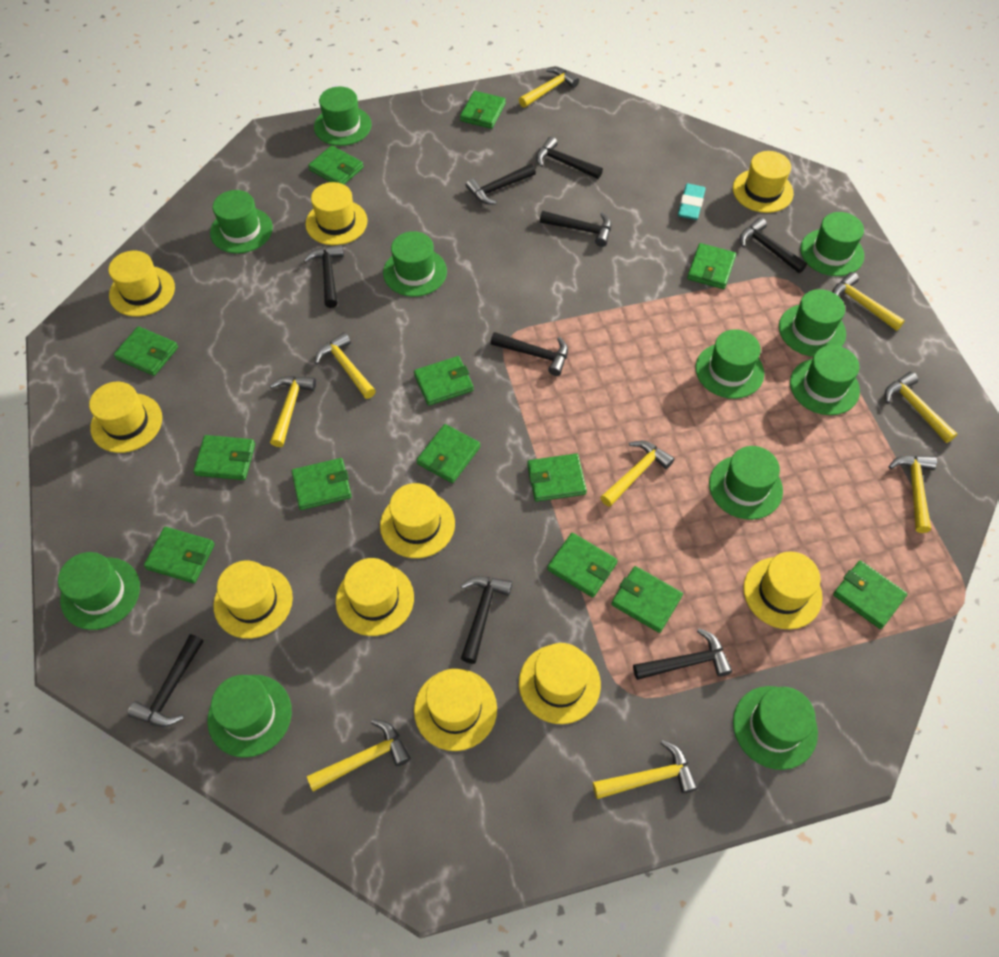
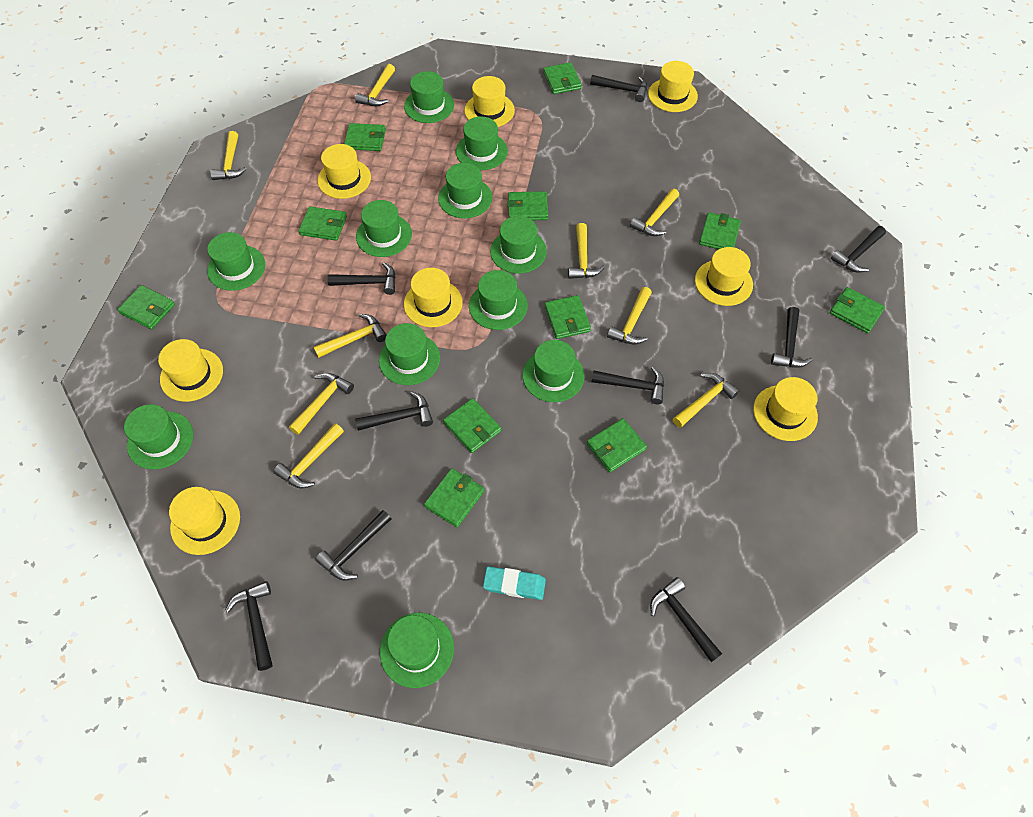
green wallet: 13 -> 11
yellow hat: 10 -> 8

